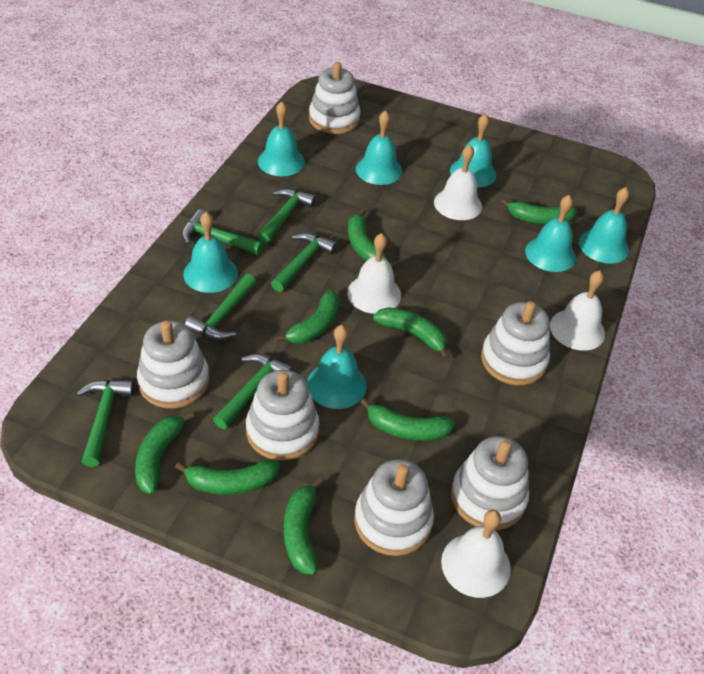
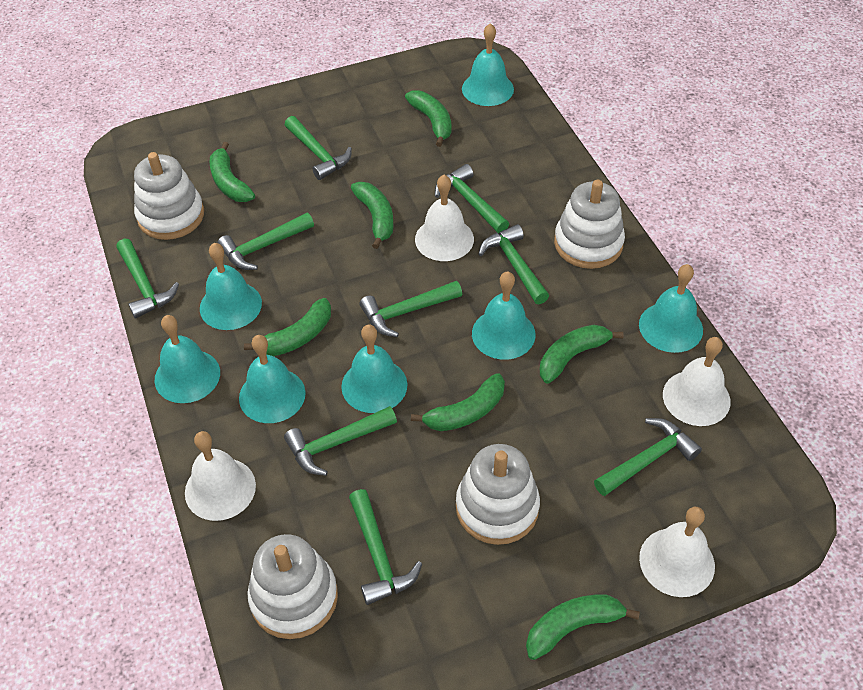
green banana: 8 -> 7
green hammer: 6 -> 9
white stacking toy: 6 -> 4

